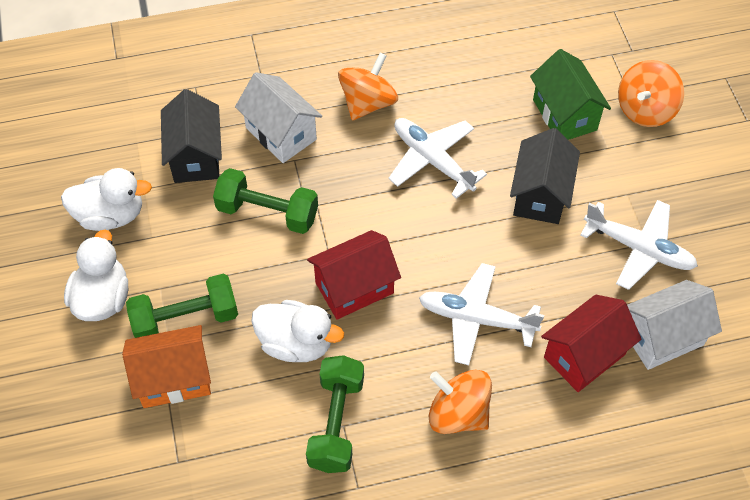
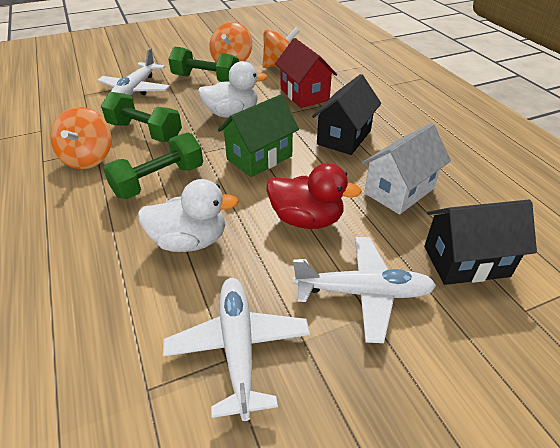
orange house: 1 -> 0
red duck: 0 -> 1
red house: 2 -> 1
white duck: 3 -> 2
white house: 2 -> 1

